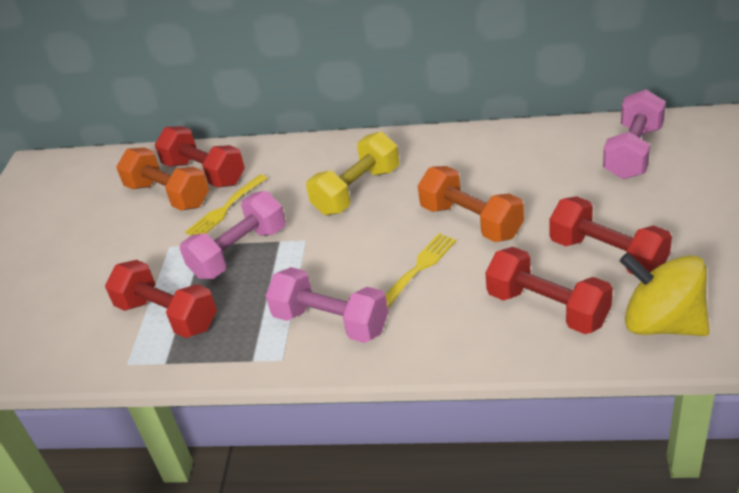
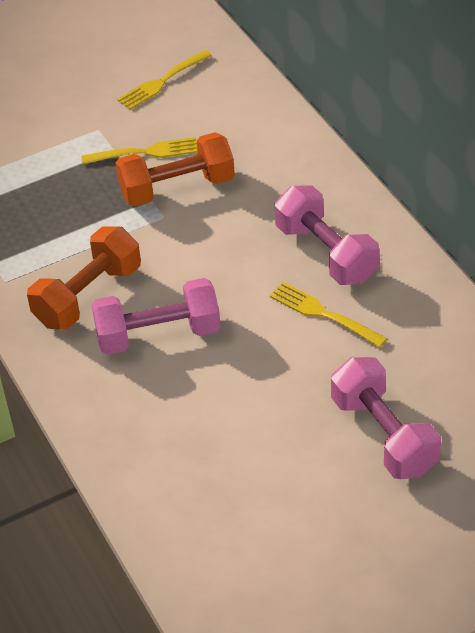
red dumbbell: 4 -> 0
yellow dumbbell: 1 -> 0
yellow fork: 2 -> 3
yellow spinning top: 1 -> 0

